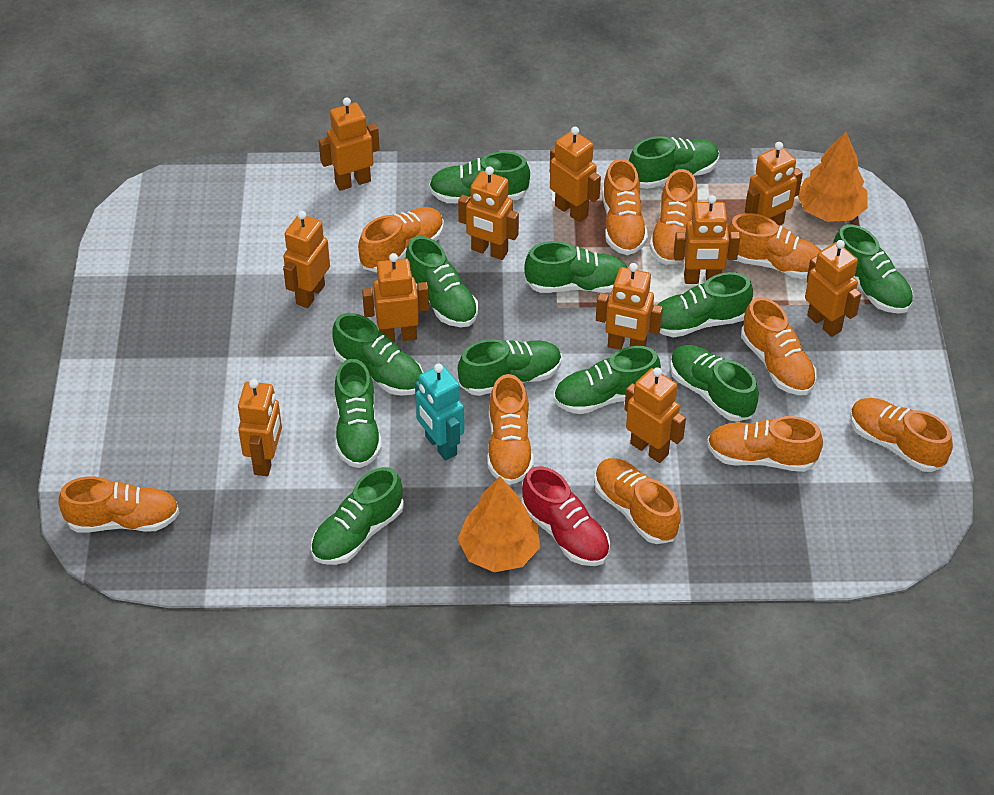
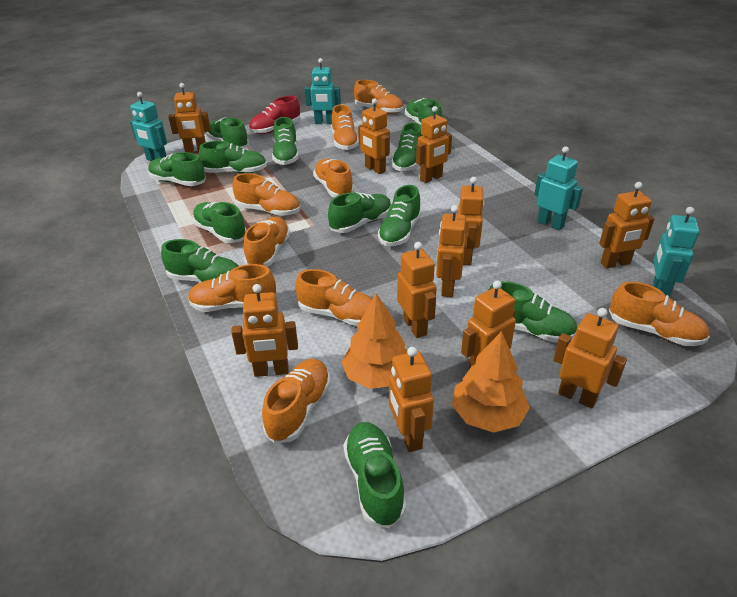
orange shoe: 10 -> 9
turquoise robot: 1 -> 4

